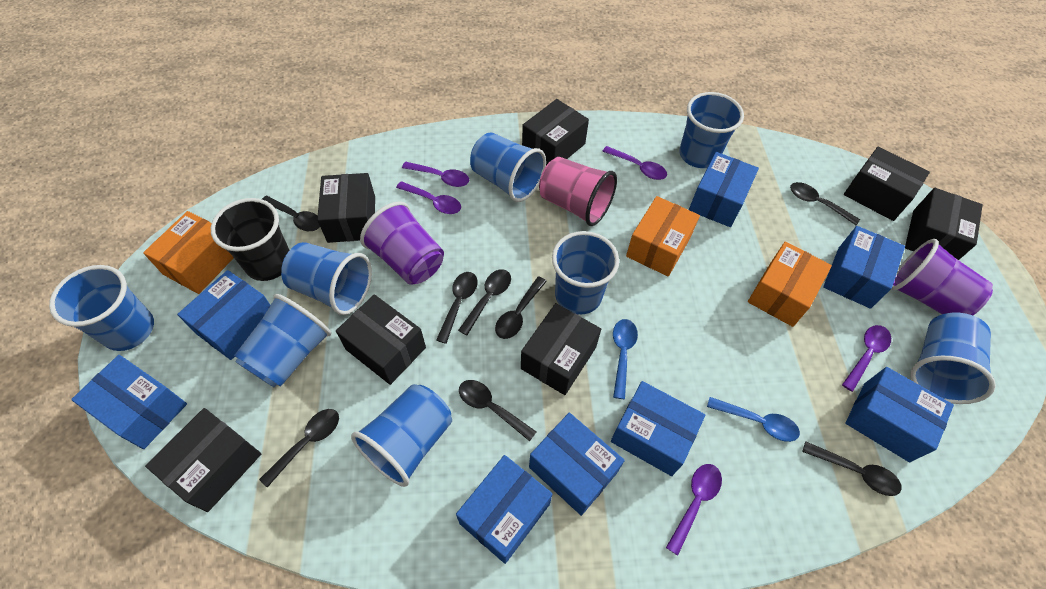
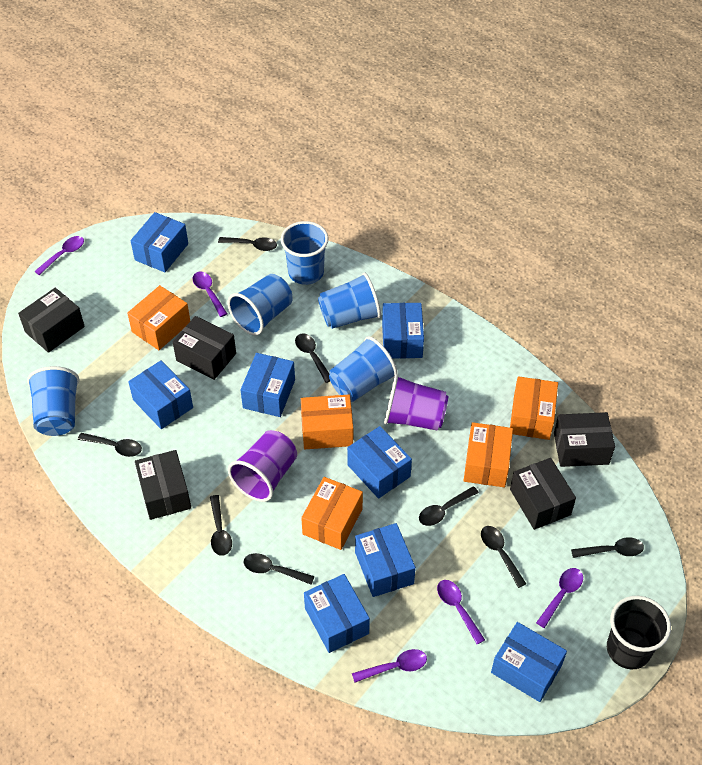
black box: 7 -> 5
blue cup: 8 -> 5
blue spoon: 2 -> 0
orange box: 3 -> 5
pink cup: 1 -> 0

